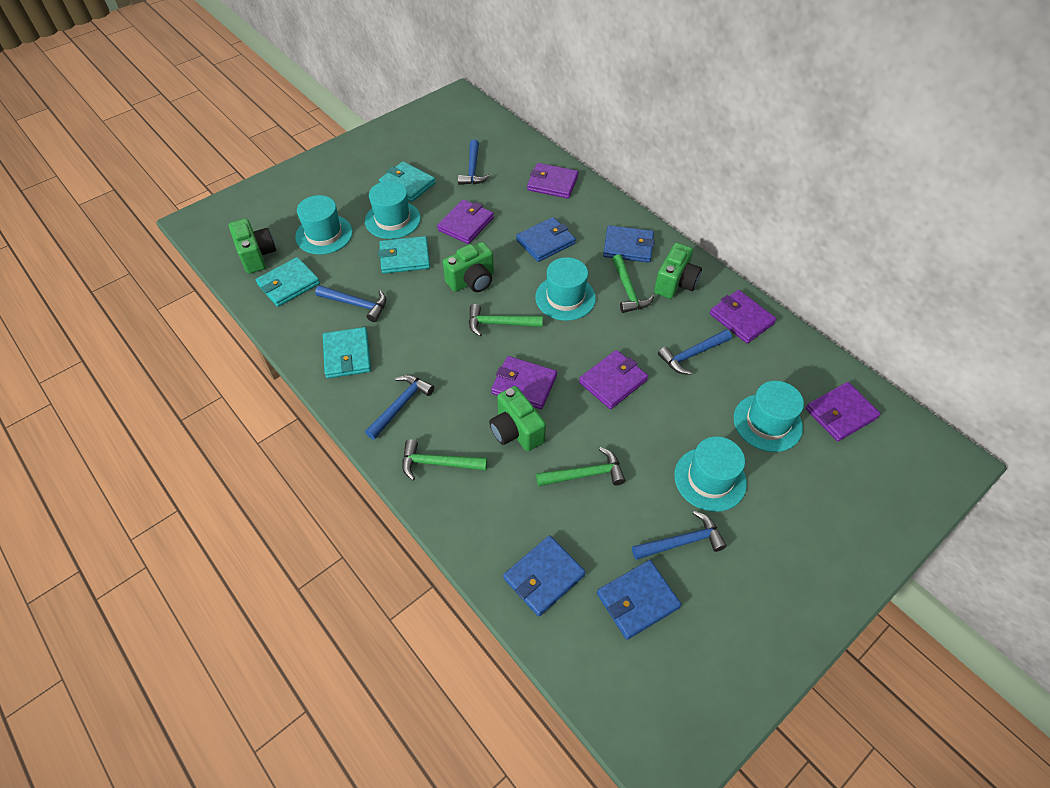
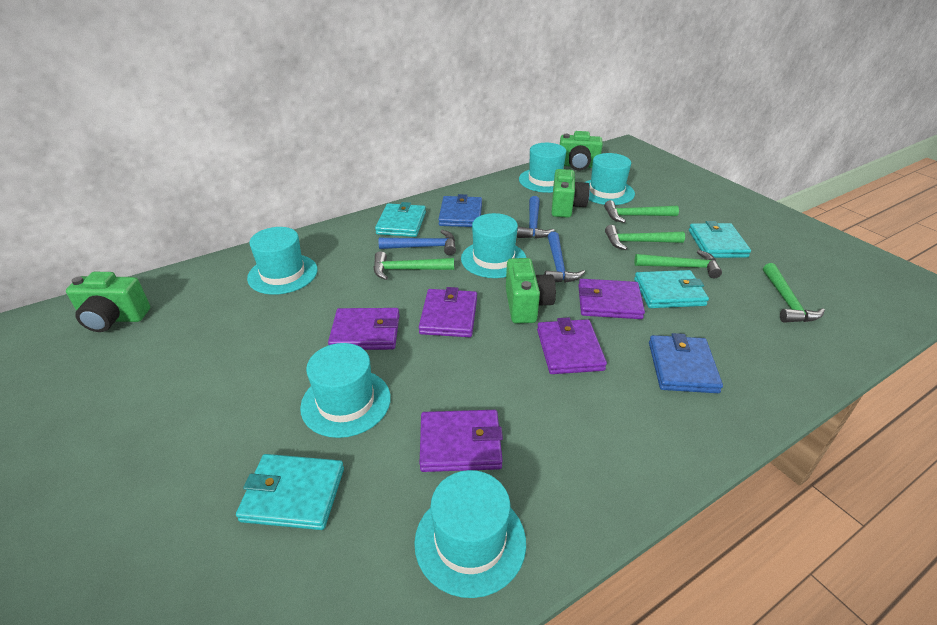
blue hammer: 5 -> 3
blue wallet: 4 -> 2
green hammer: 4 -> 5
purple wallet: 6 -> 5
turquoise hat: 5 -> 6

